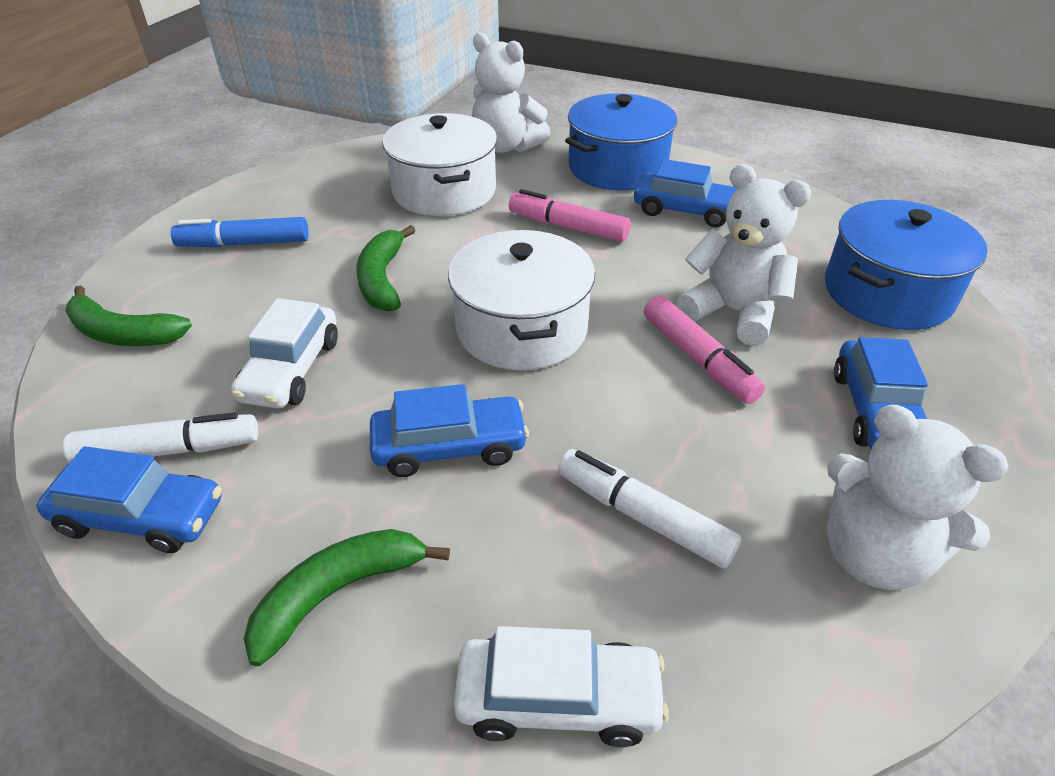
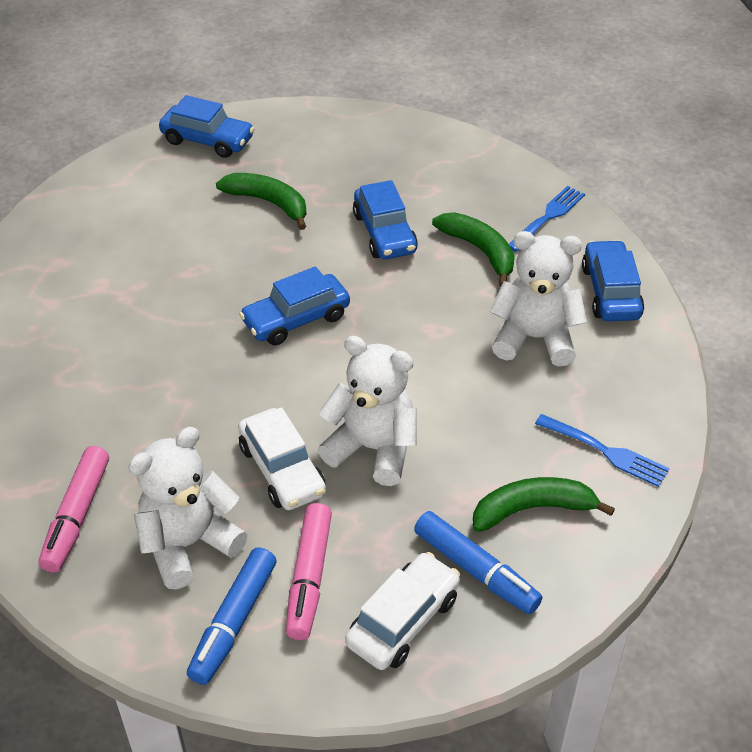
blue fork: 0 -> 2
blue marker: 1 -> 2
blue pot: 2 -> 0
white marker: 2 -> 0
white pot: 2 -> 0

